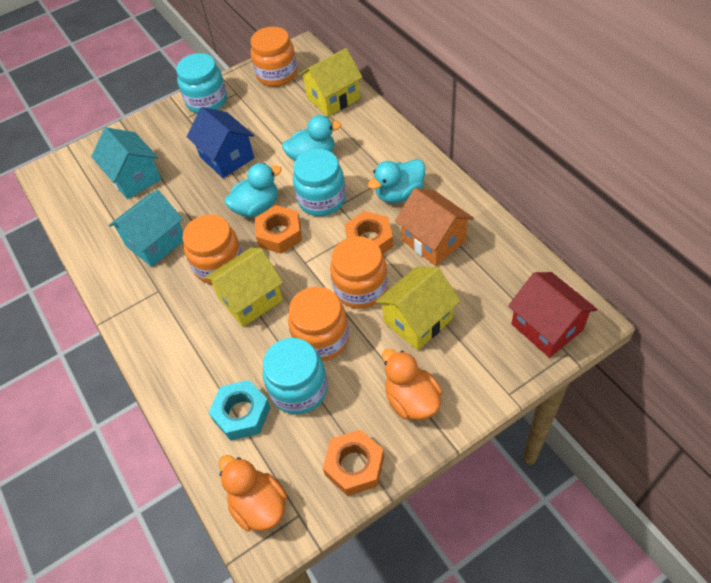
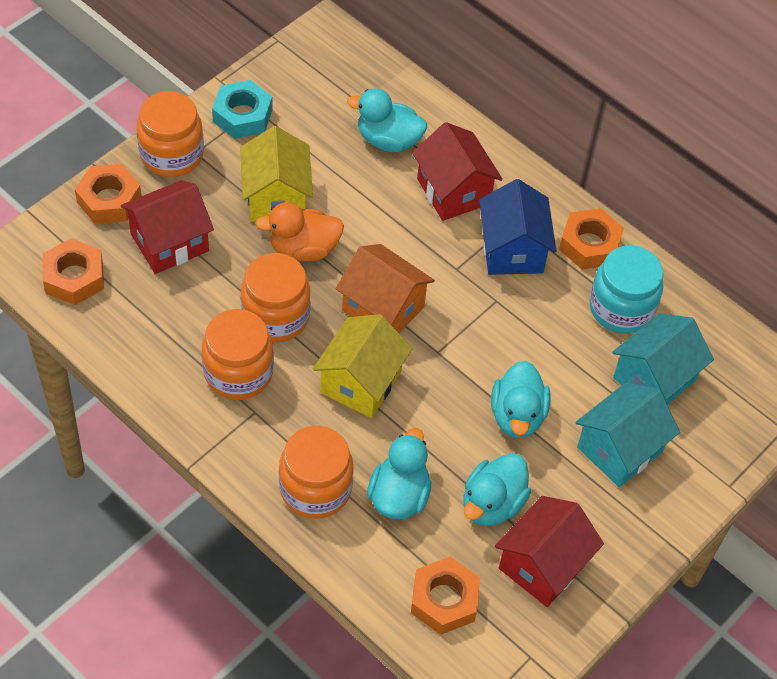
orange duck: 2 -> 1
orange nut: 3 -> 4
red house: 1 -> 3
turquoise duck: 3 -> 4
turquoise jar: 3 -> 1
yellow house: 3 -> 2

